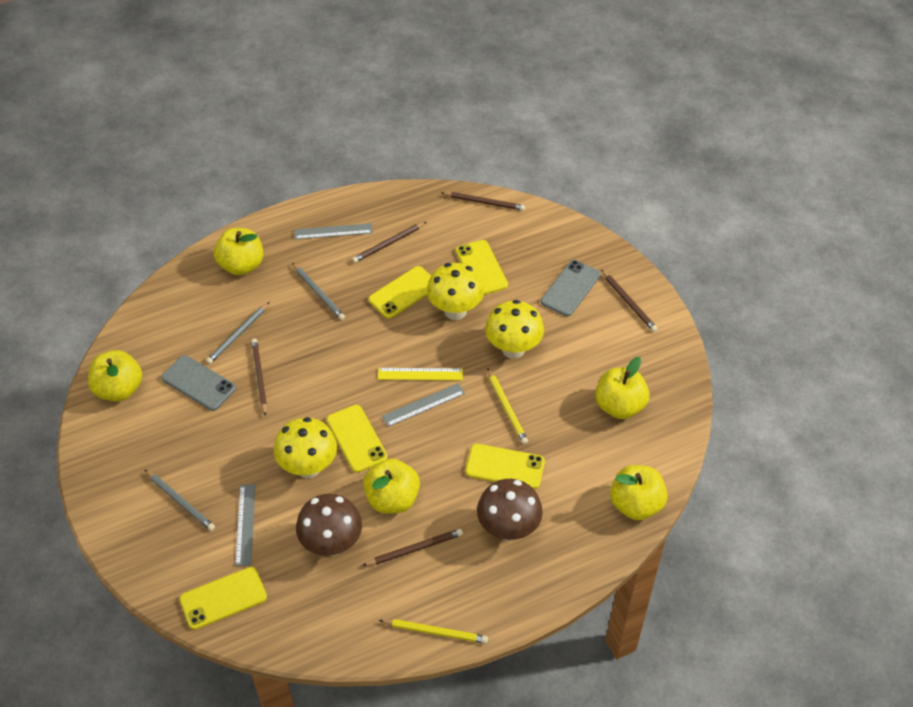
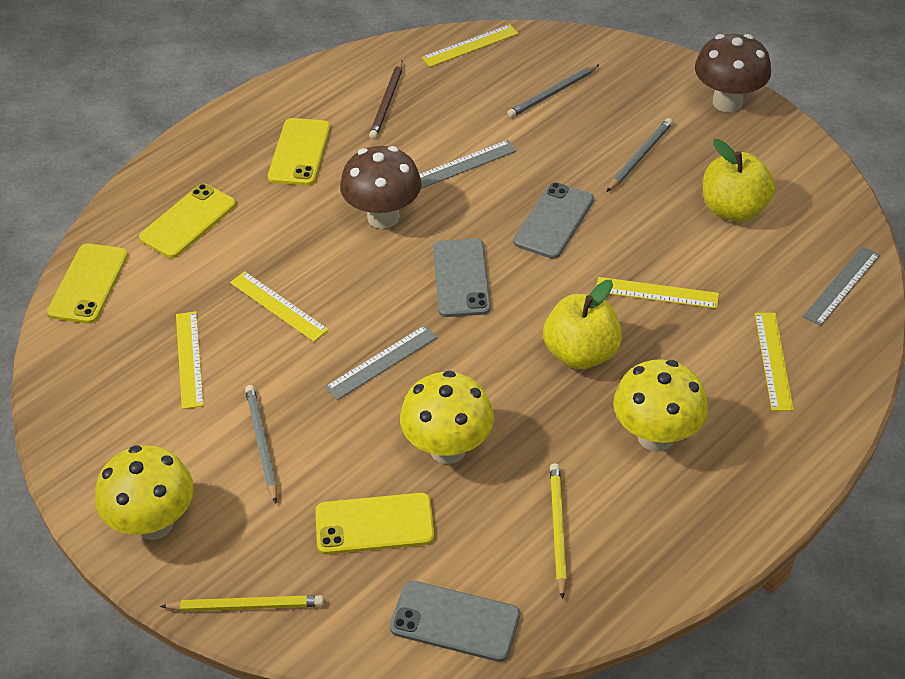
brown pencil: 5 -> 1
grey phone: 2 -> 3
yellow apple: 5 -> 2
yellow phone: 5 -> 4
yellow ruler: 1 -> 5

